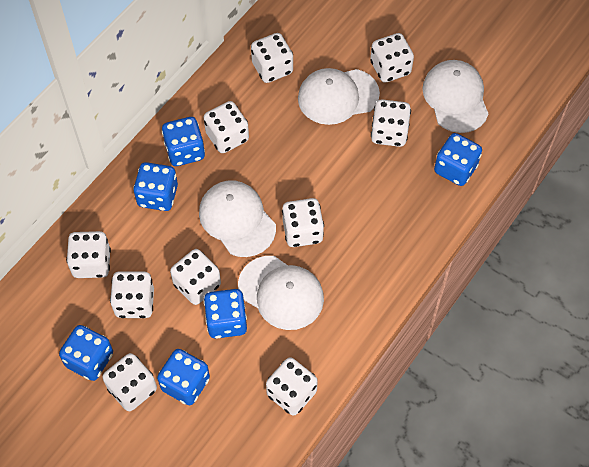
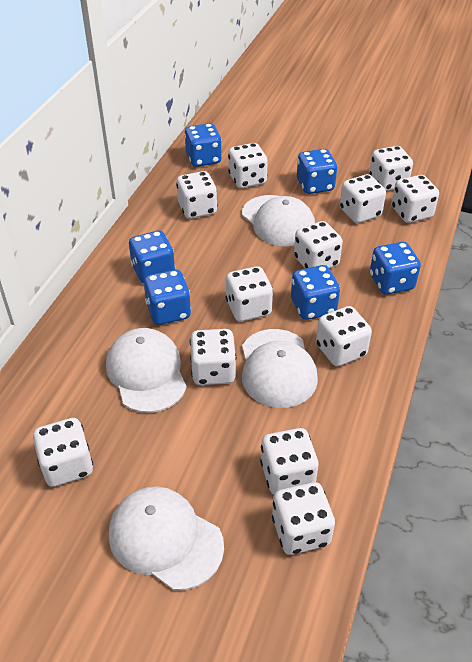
white dice: 10 -> 12

